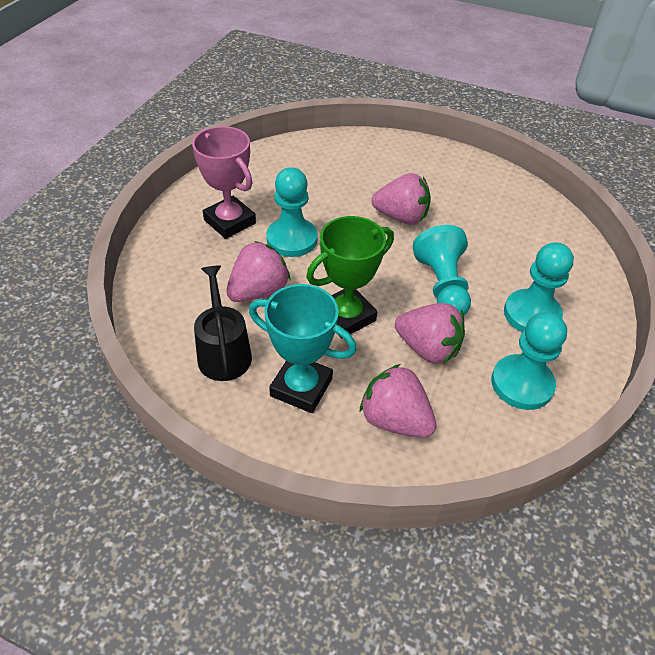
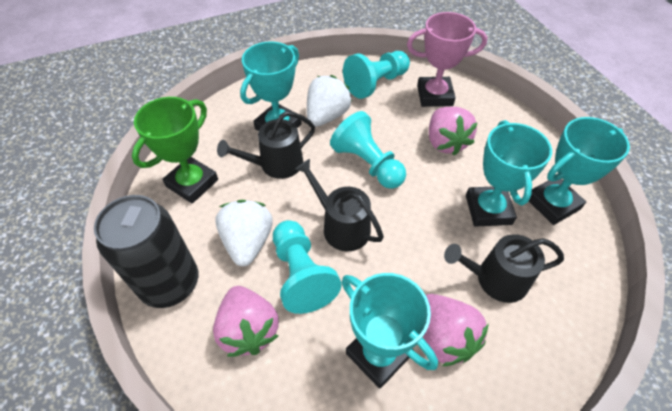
black can: 0 -> 1
black watering can: 1 -> 3
pink strawberry: 4 -> 3
turquoise pawn: 4 -> 3
turquoise trophy: 1 -> 4
white strawberry: 0 -> 2

